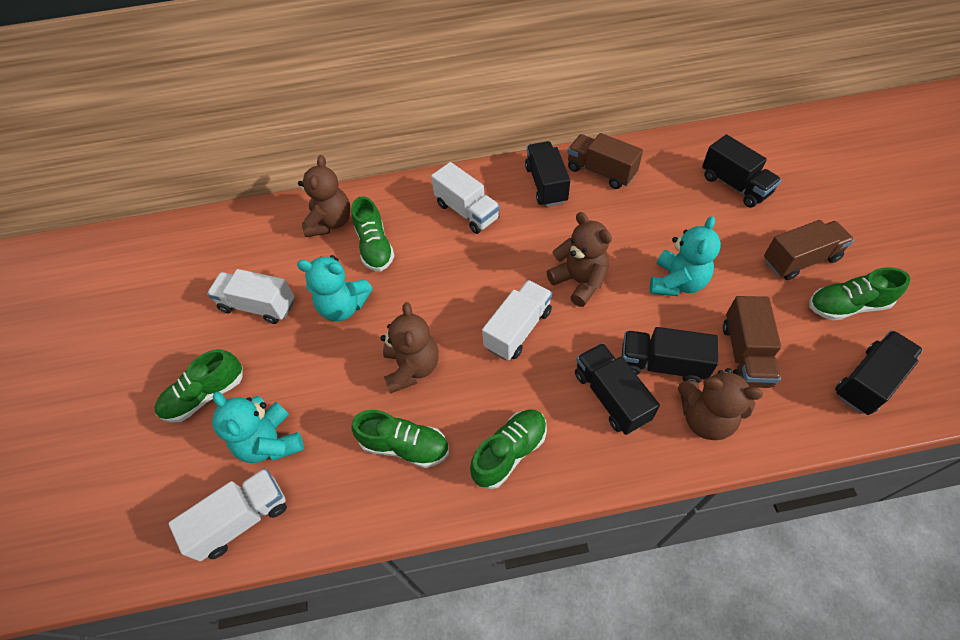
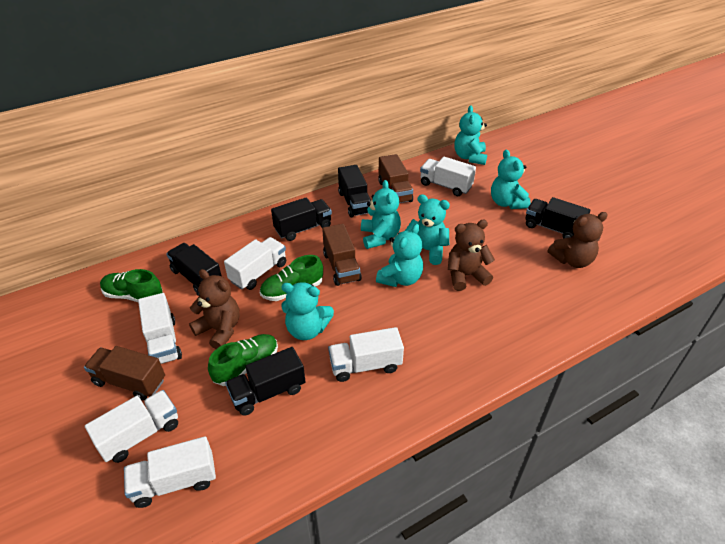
brown teddy bear: 4 -> 3
green shoe: 5 -> 3
turquoise teddy bear: 3 -> 6
white truck: 4 -> 6

